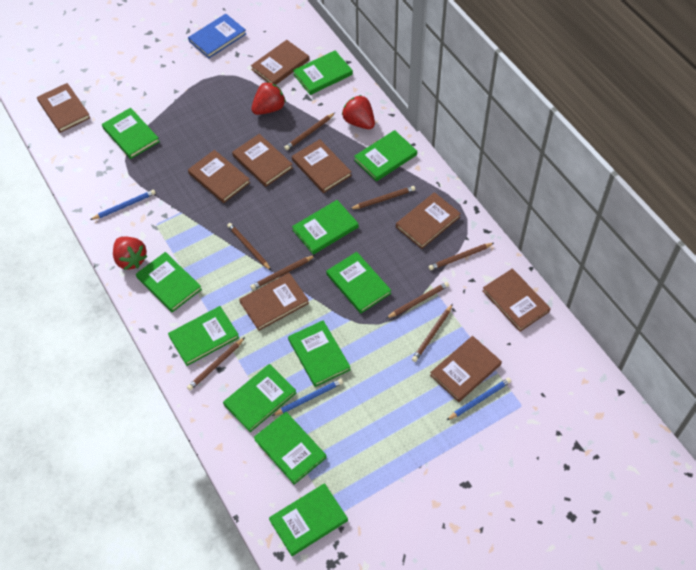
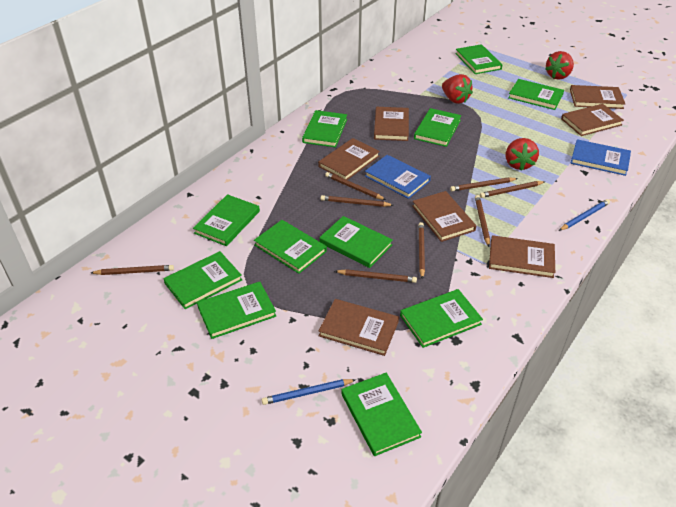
blue book: 1 -> 2
blue pencil: 3 -> 2
brown book: 9 -> 7

